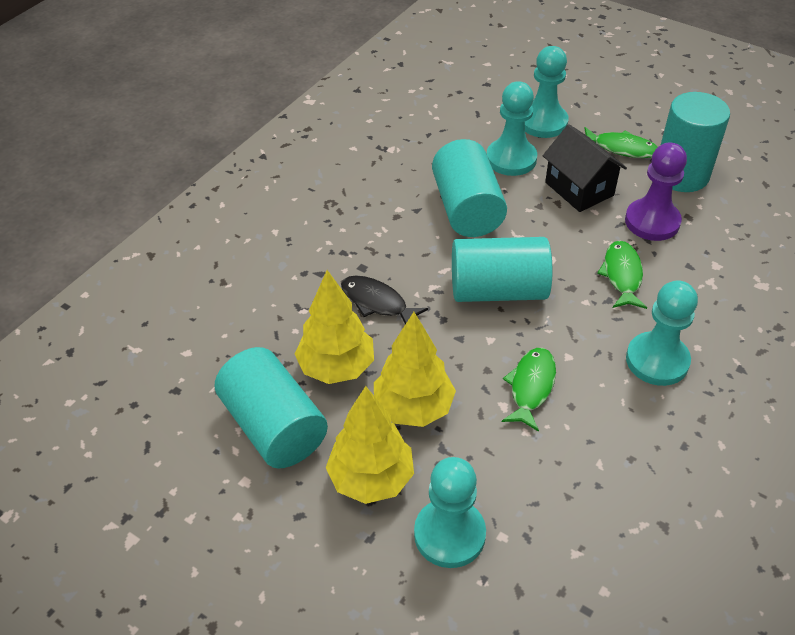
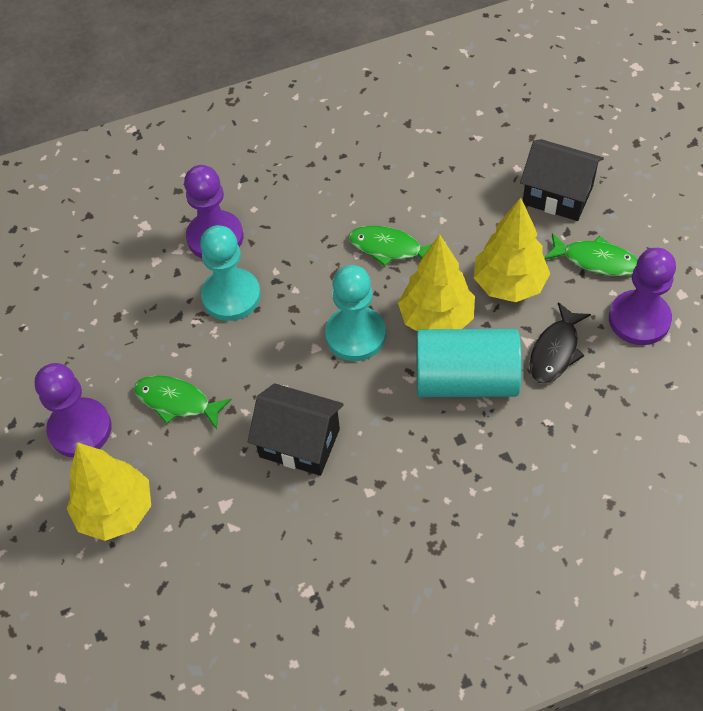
black house: 1 -> 2
purple pawn: 1 -> 3
turquoise cylinder: 4 -> 1
turquoise pawn: 4 -> 2

